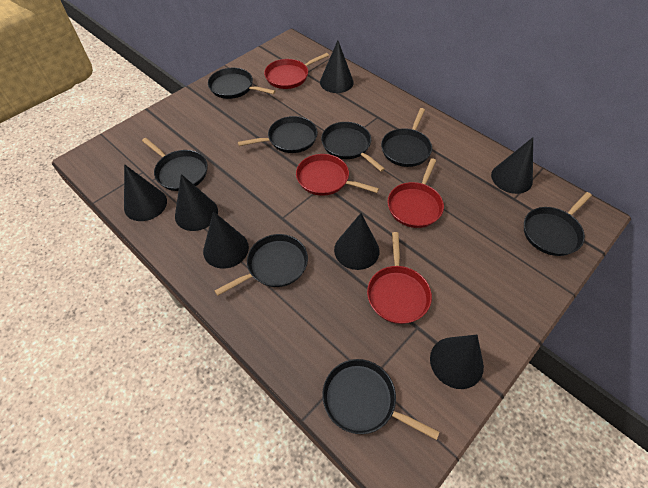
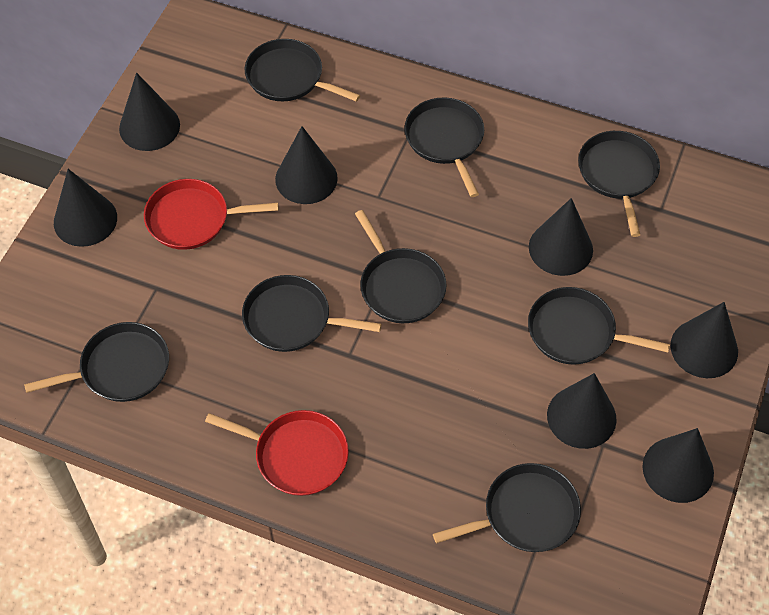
red pan: 4 -> 2

